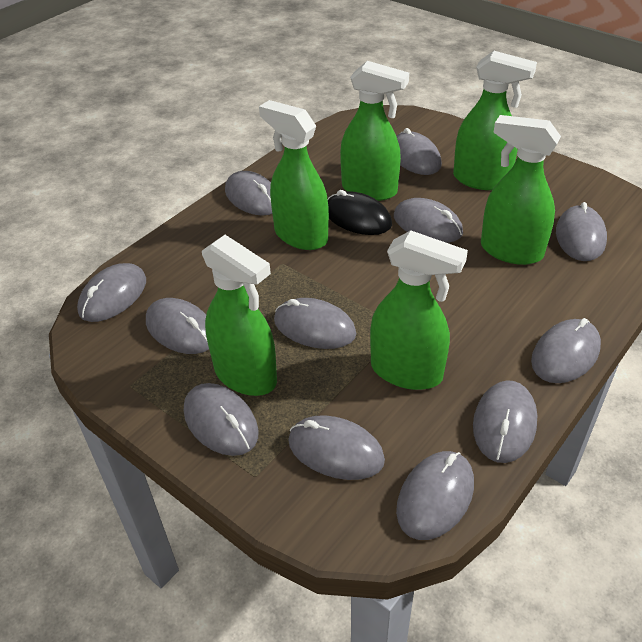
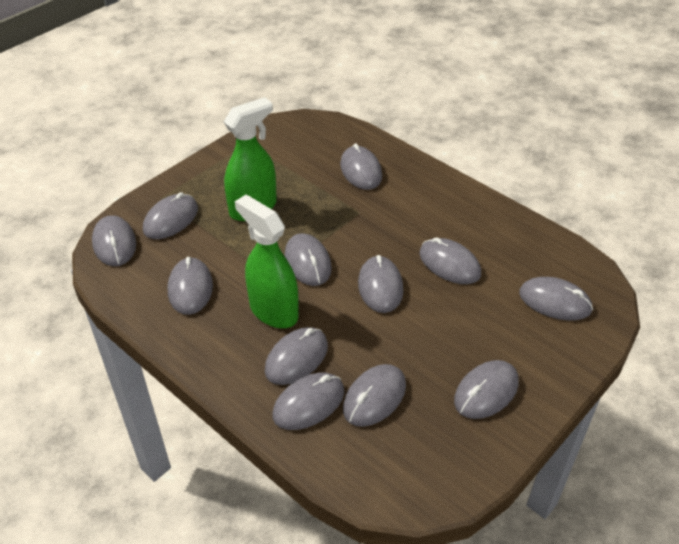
black mouse: 1 -> 0
green spray bottle: 6 -> 2

